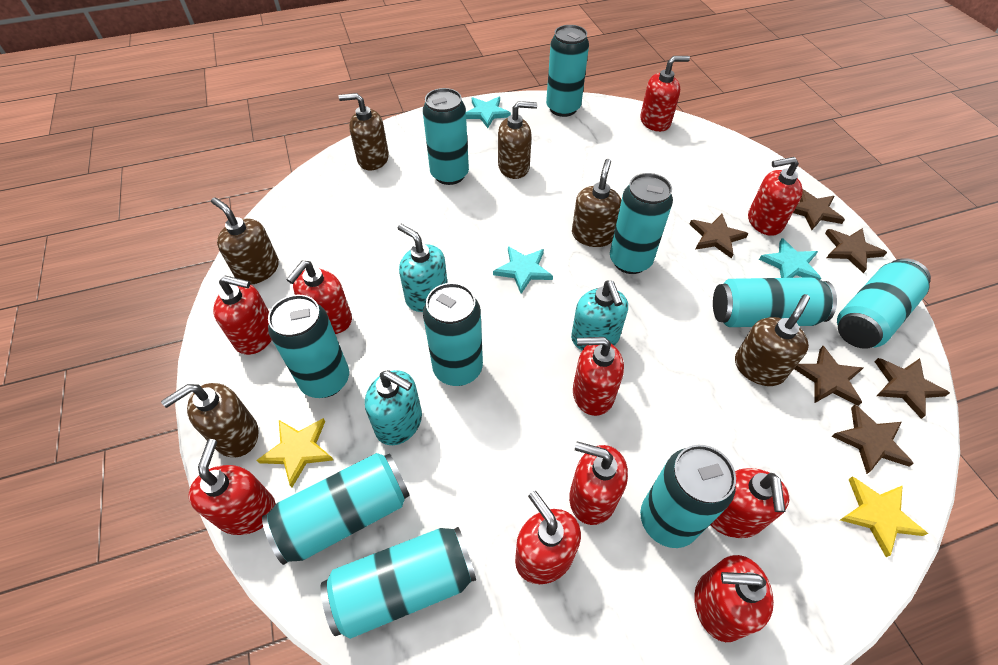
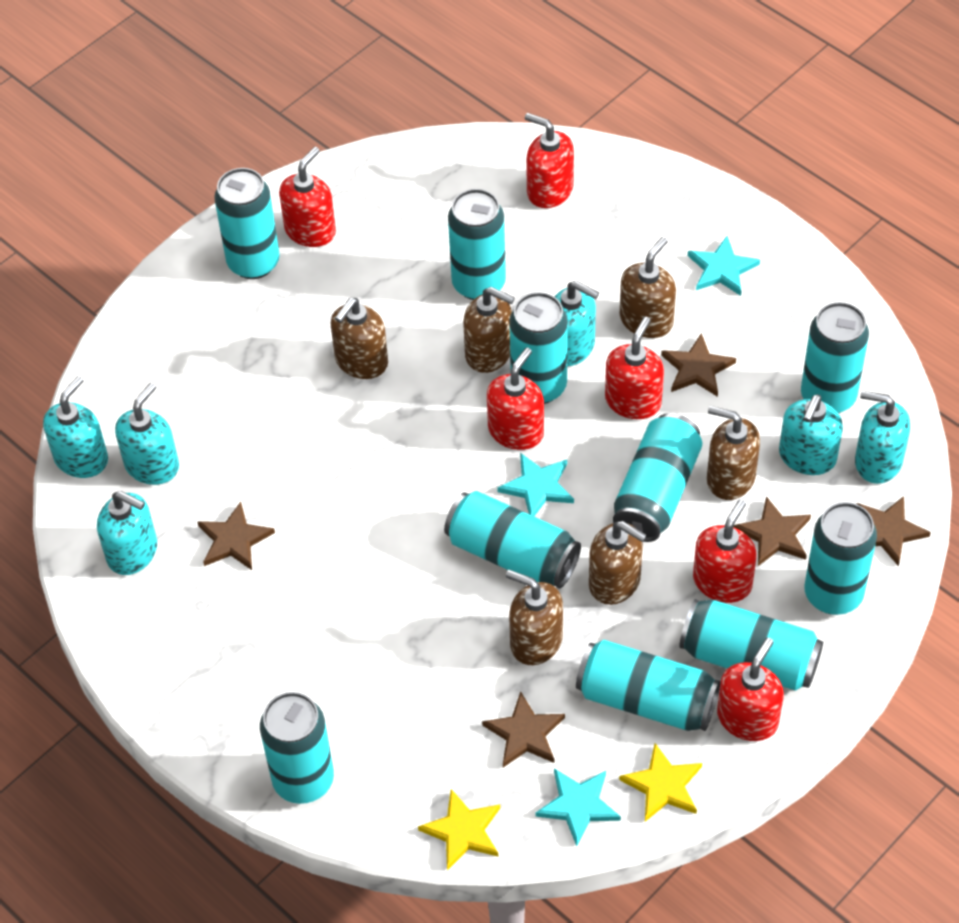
brown star: 6 -> 5
red soap dispenser: 10 -> 6
turquoise soap dispenser: 3 -> 6

